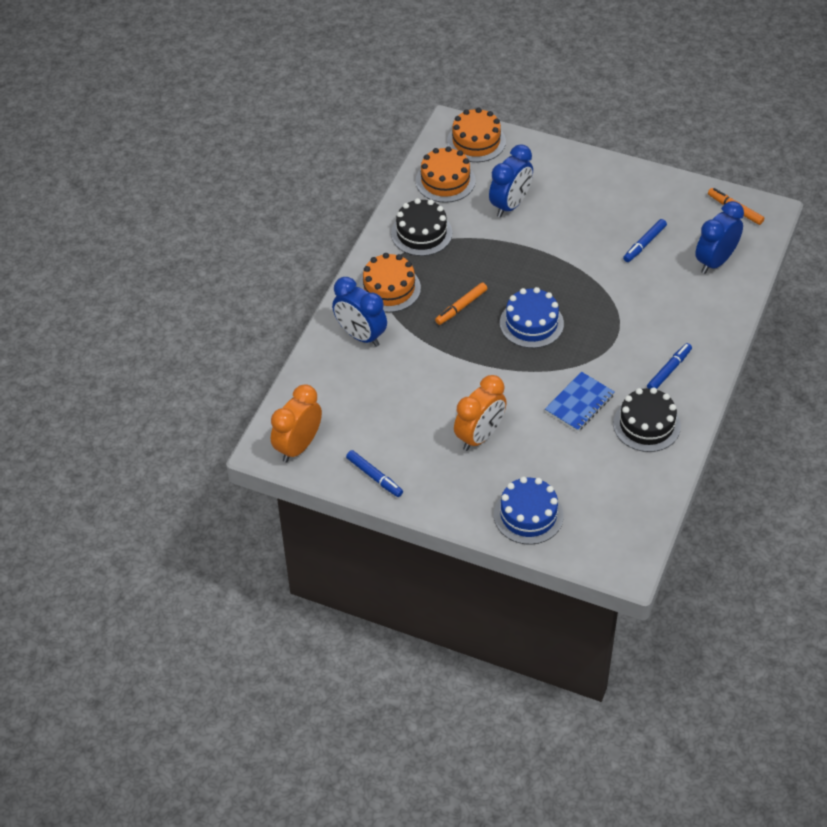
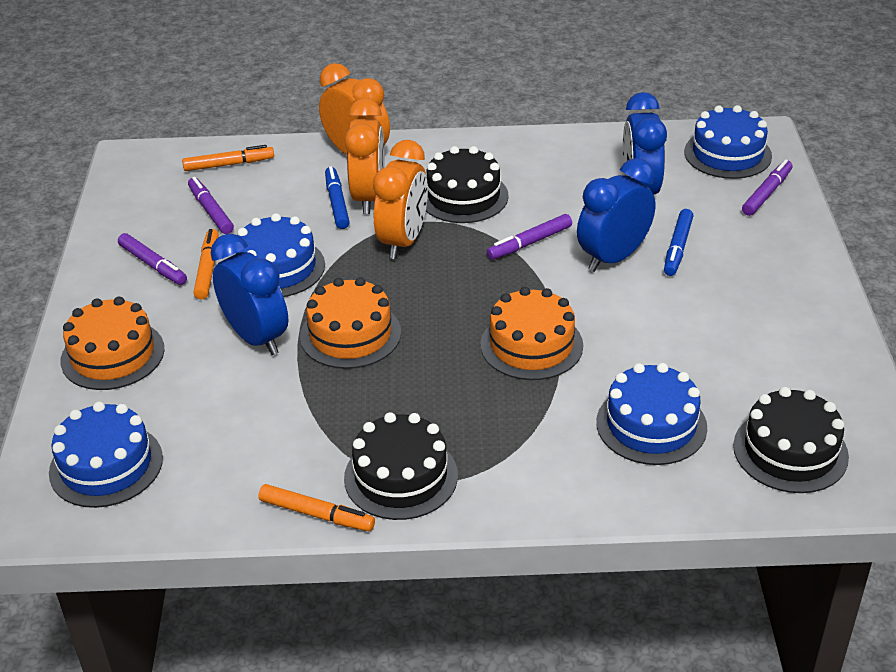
black cake: 2 -> 3
blue cake: 2 -> 4
blue marker: 3 -> 2
blue notebook: 1 -> 0
orange clock: 2 -> 3
orange marker: 2 -> 3
purple marker: 0 -> 4

